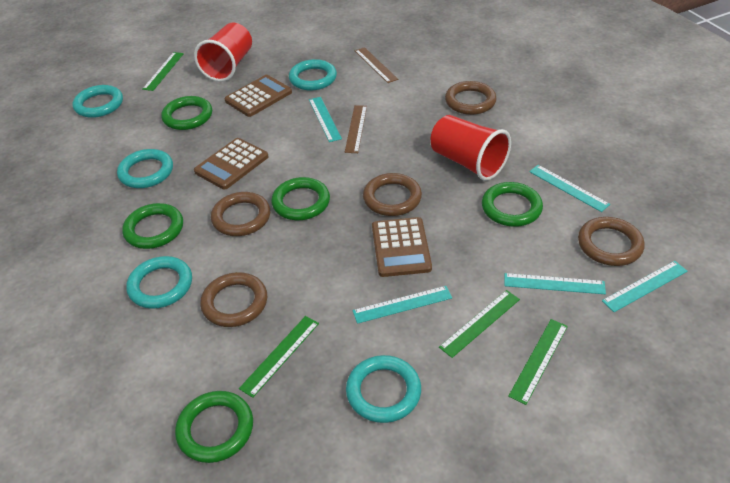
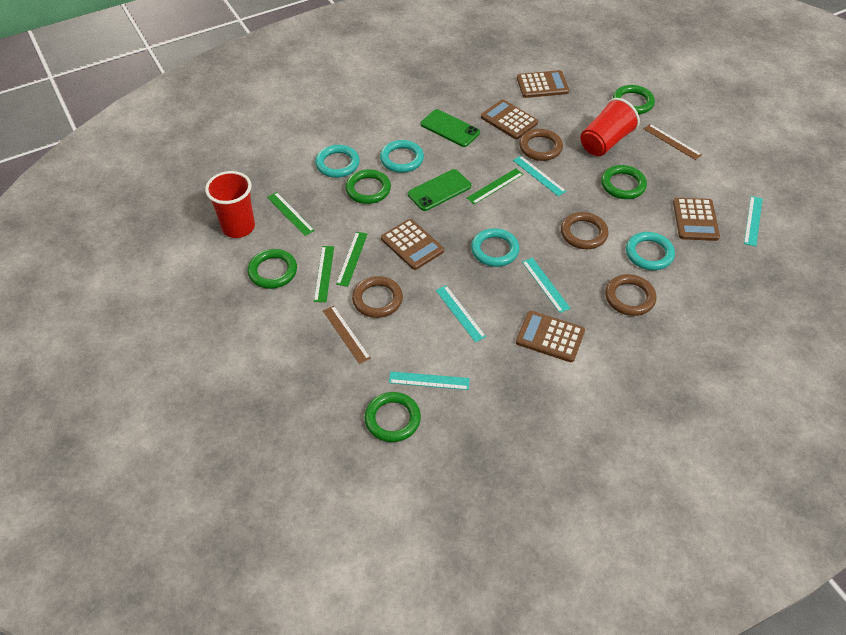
brown calculator: 3 -> 5
brown ring: 5 -> 4
green phone: 0 -> 2
turquoise ring: 5 -> 4

